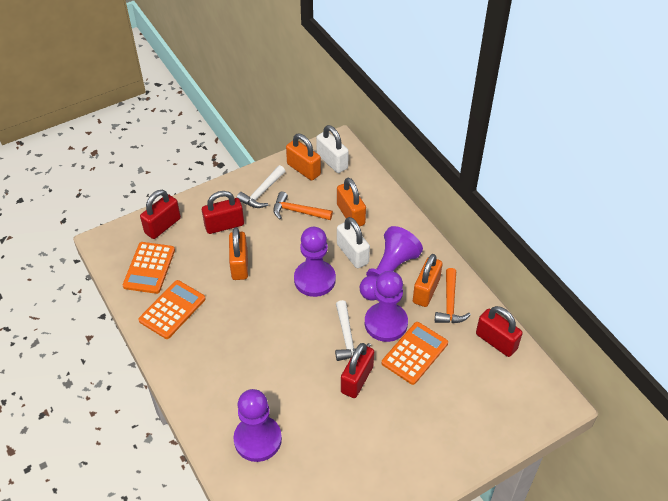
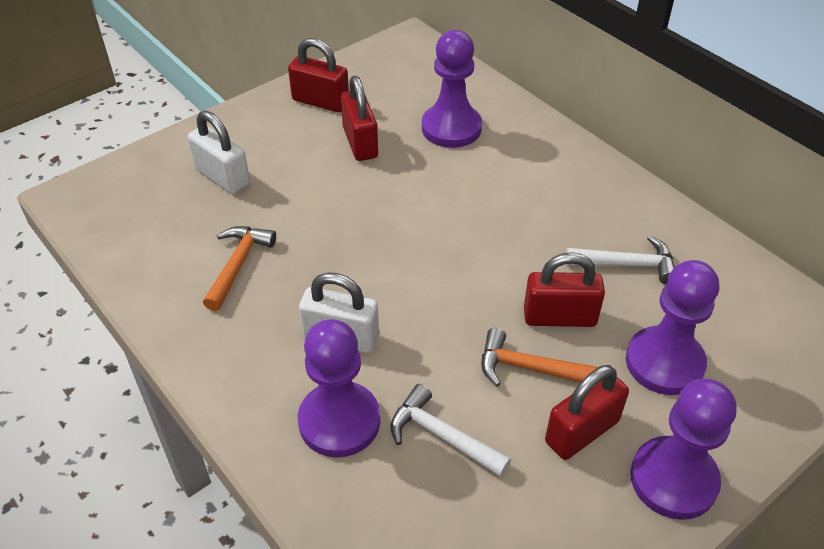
orange calculator: 3 -> 0
orange padlock: 4 -> 0

